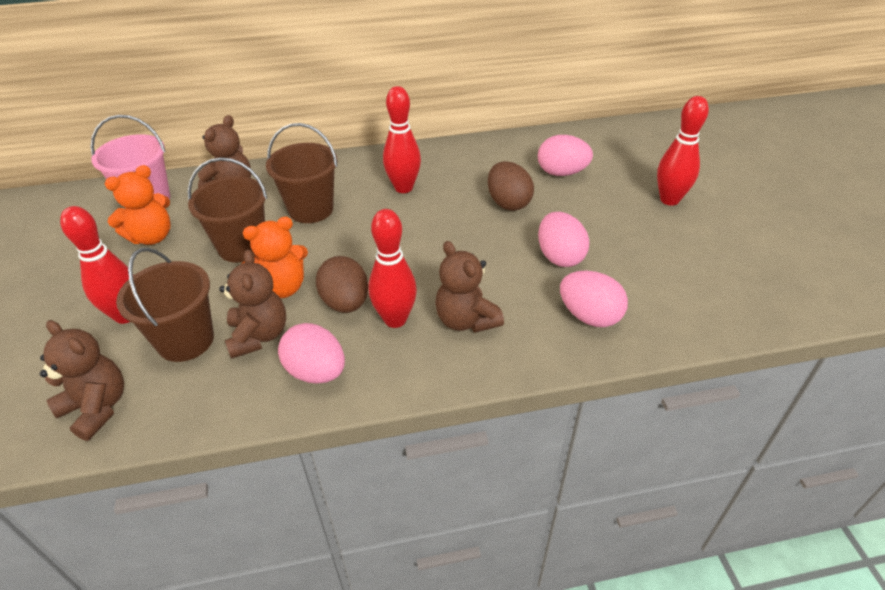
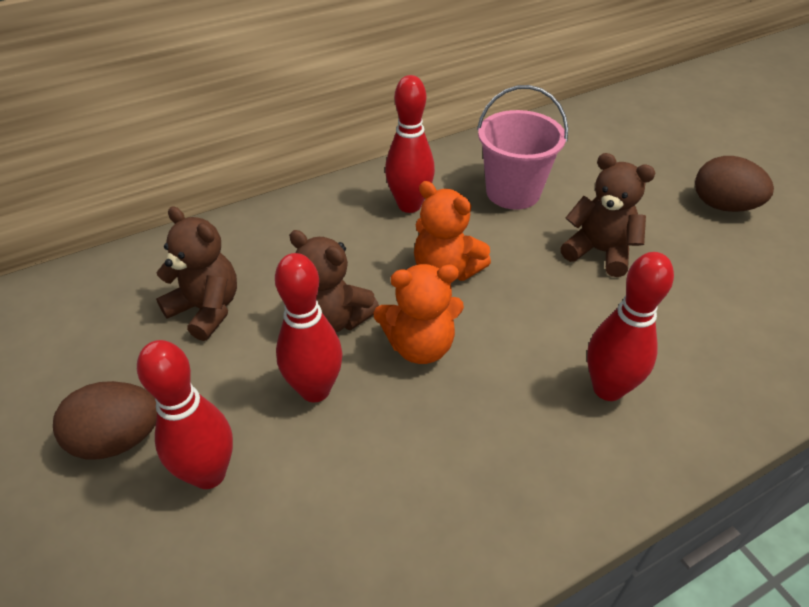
brown bucket: 3 -> 0
brown teddy bear: 4 -> 3
pink egg: 4 -> 0

